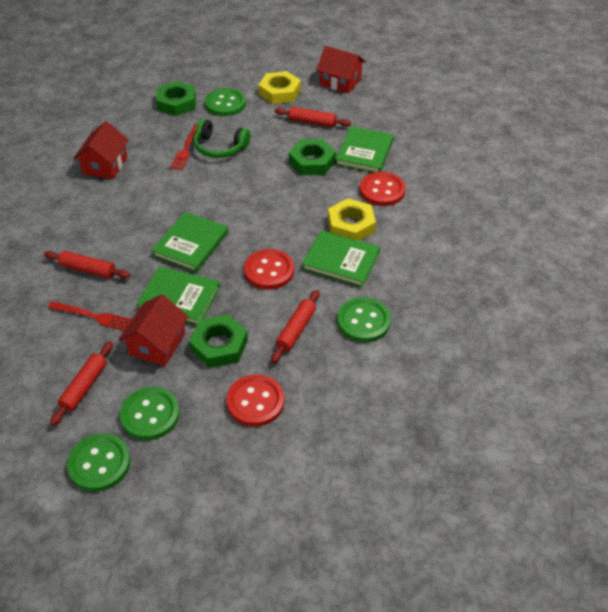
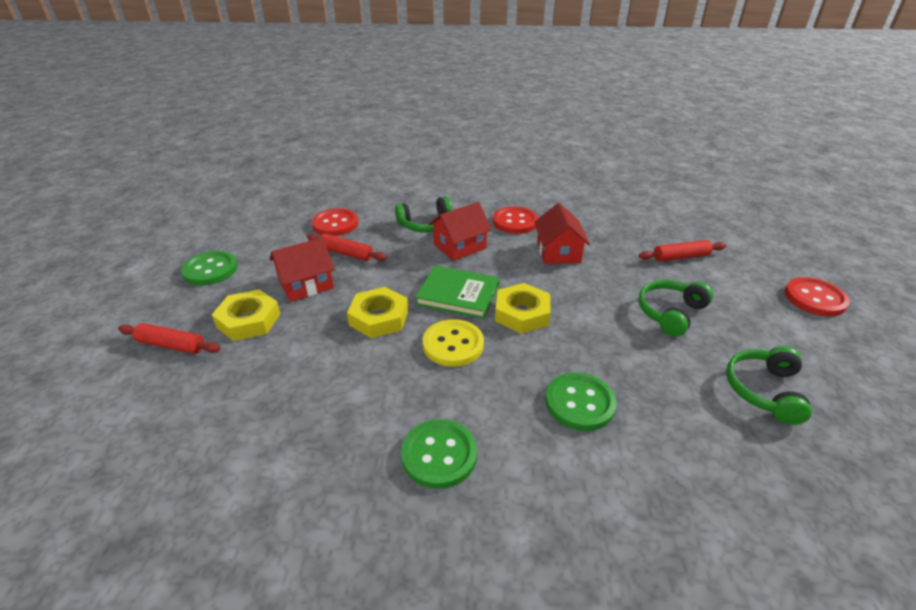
green book: 4 -> 1
green button: 4 -> 3
green headphones: 1 -> 3
green nut: 3 -> 0
red fork: 2 -> 0
red rolling pin: 4 -> 3
yellow button: 0 -> 1
yellow nut: 2 -> 3

